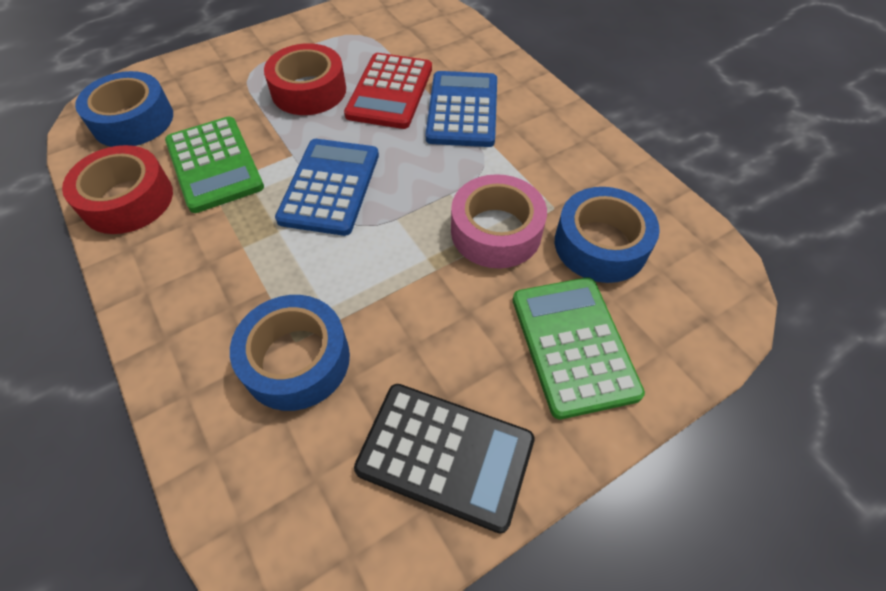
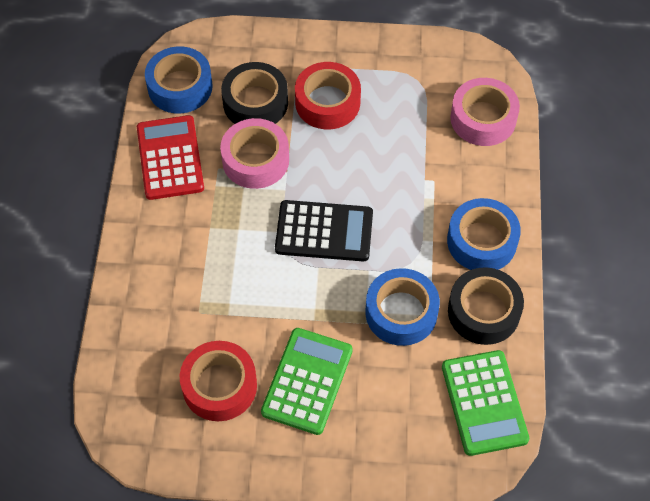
black tape: 0 -> 2
blue calculator: 2 -> 0
pink tape: 1 -> 2

